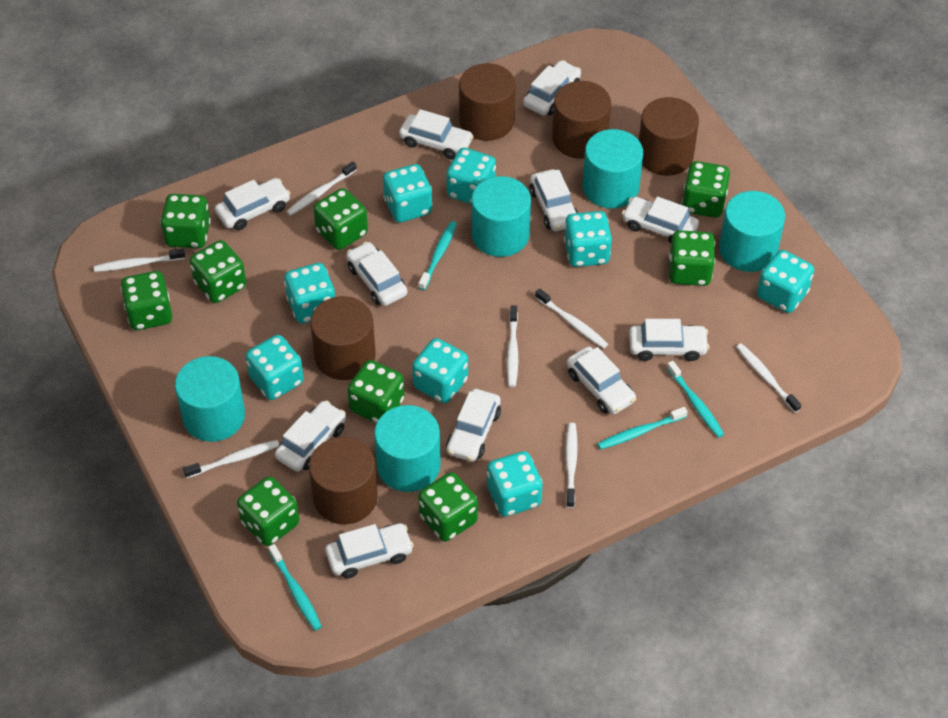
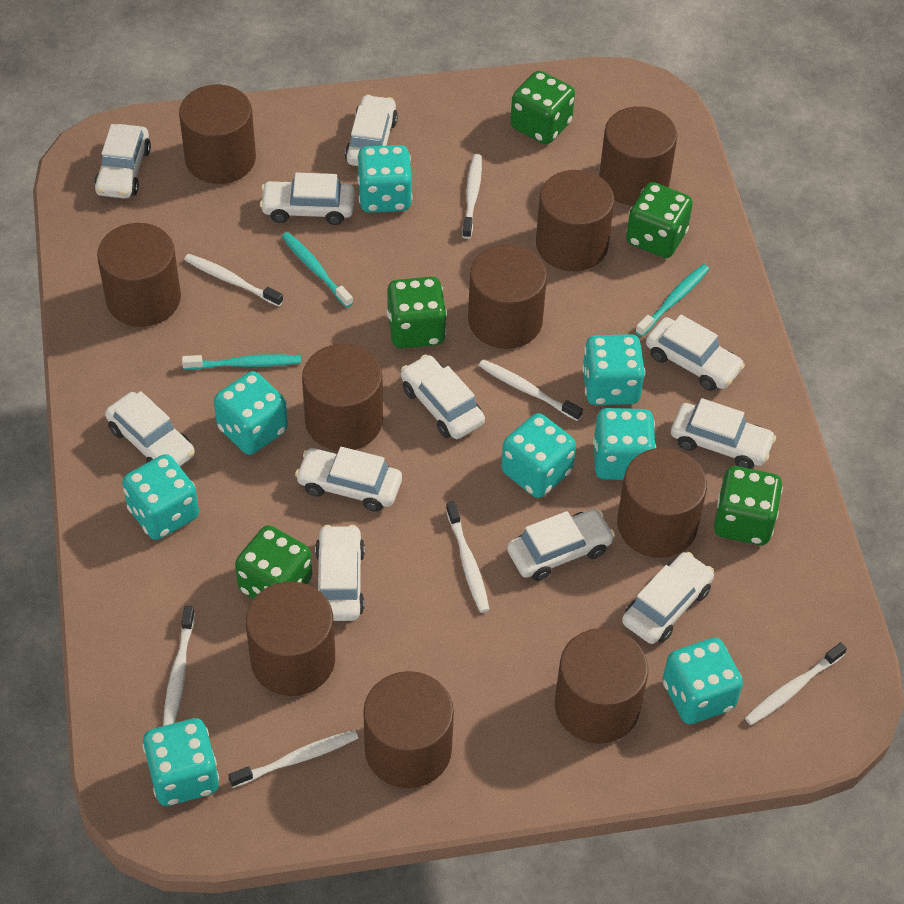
brown cylinder: 5 -> 10
green dice: 9 -> 5
turquoise cylinder: 5 -> 0
turquoise toothbrush: 4 -> 3

